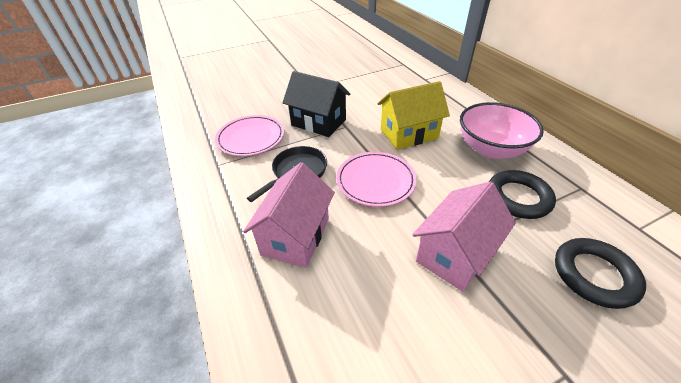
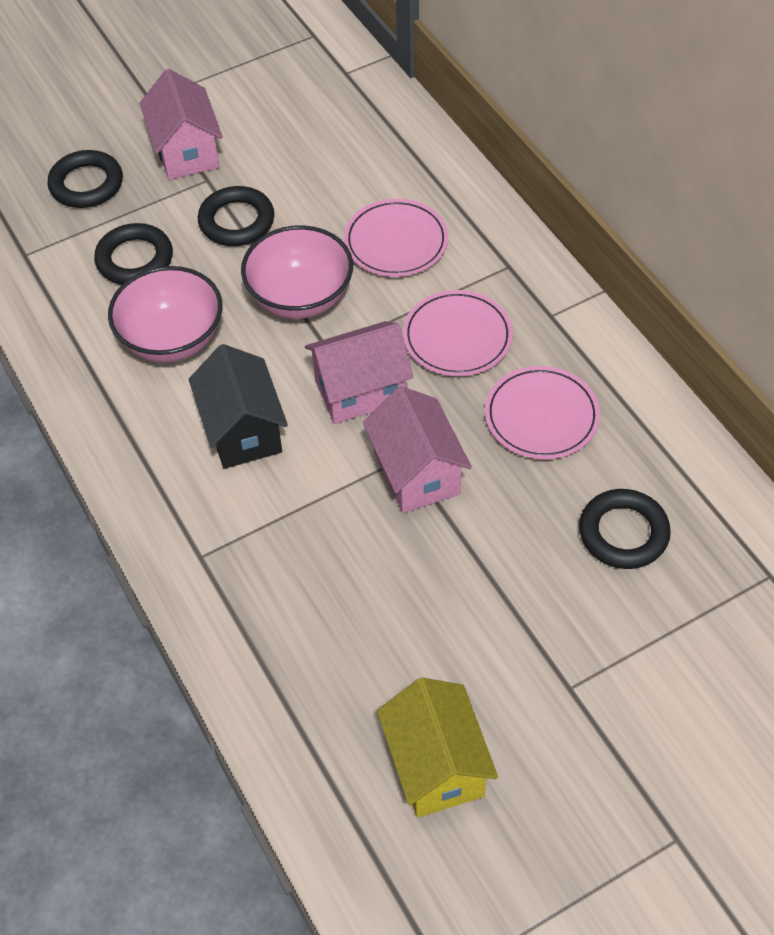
black pan: 1 -> 0
black ring: 2 -> 4
pink bowl: 1 -> 2
pink house: 2 -> 3
pink plate: 2 -> 3

